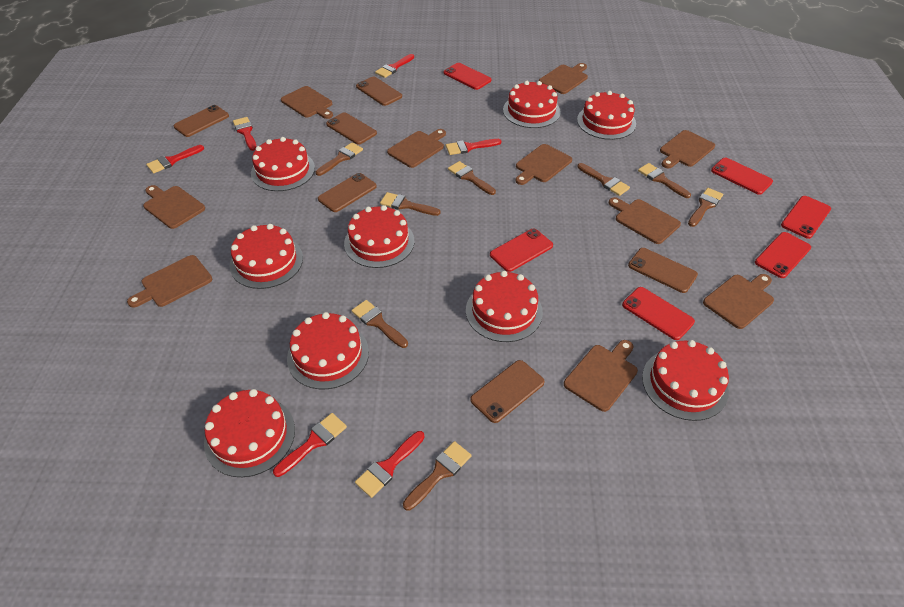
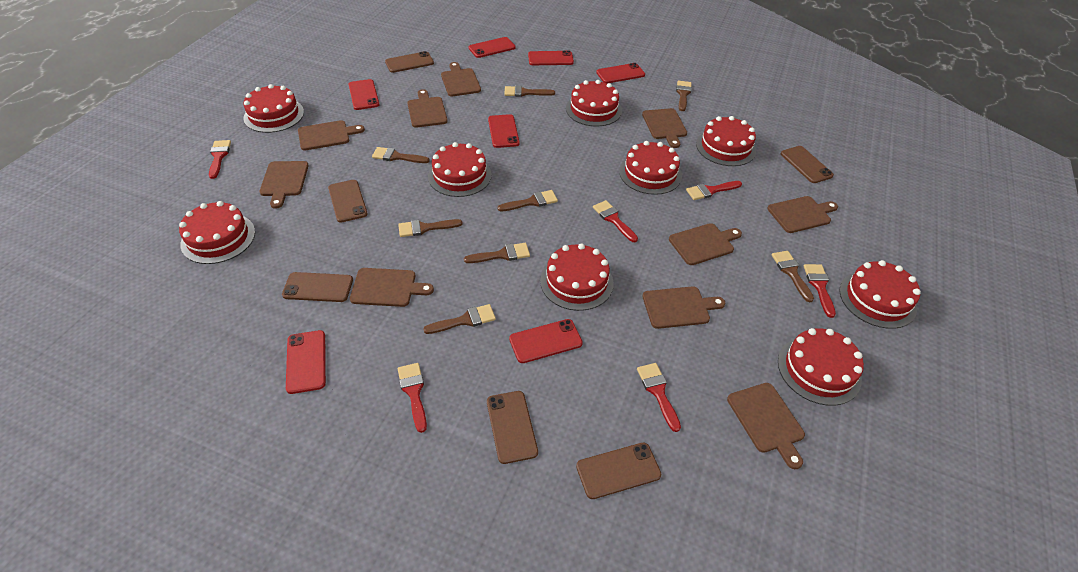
red phone: 6 -> 7

